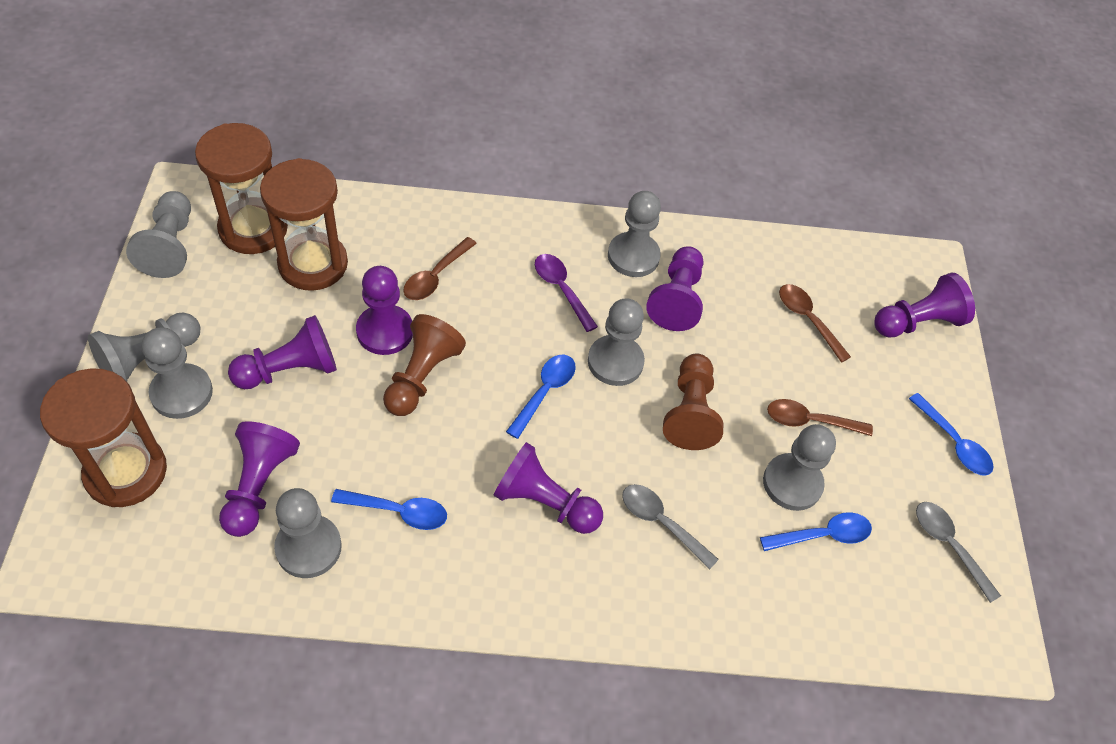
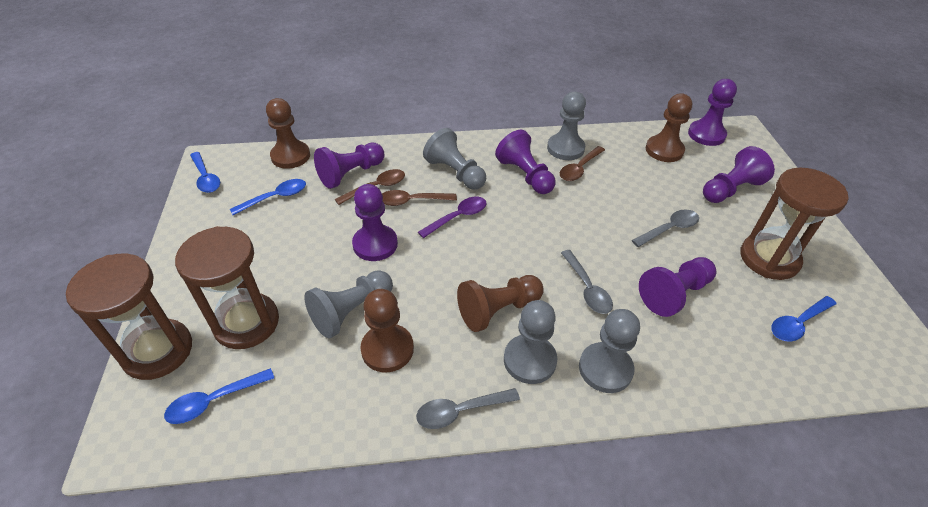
brown pawn: 2 -> 4
grey pawn: 7 -> 5
grey spoon: 2 -> 3

